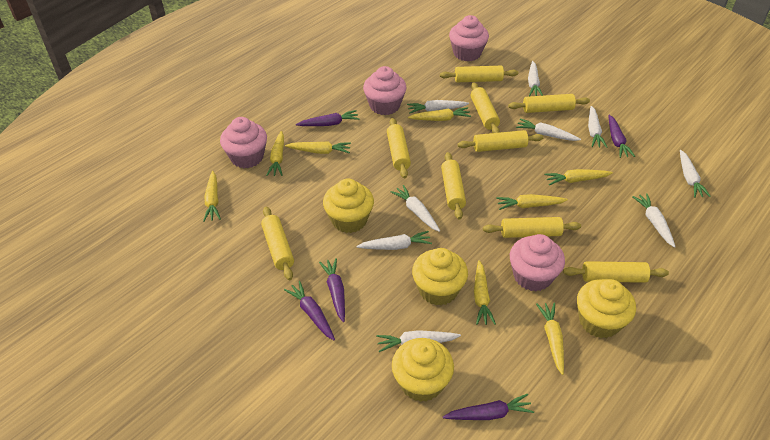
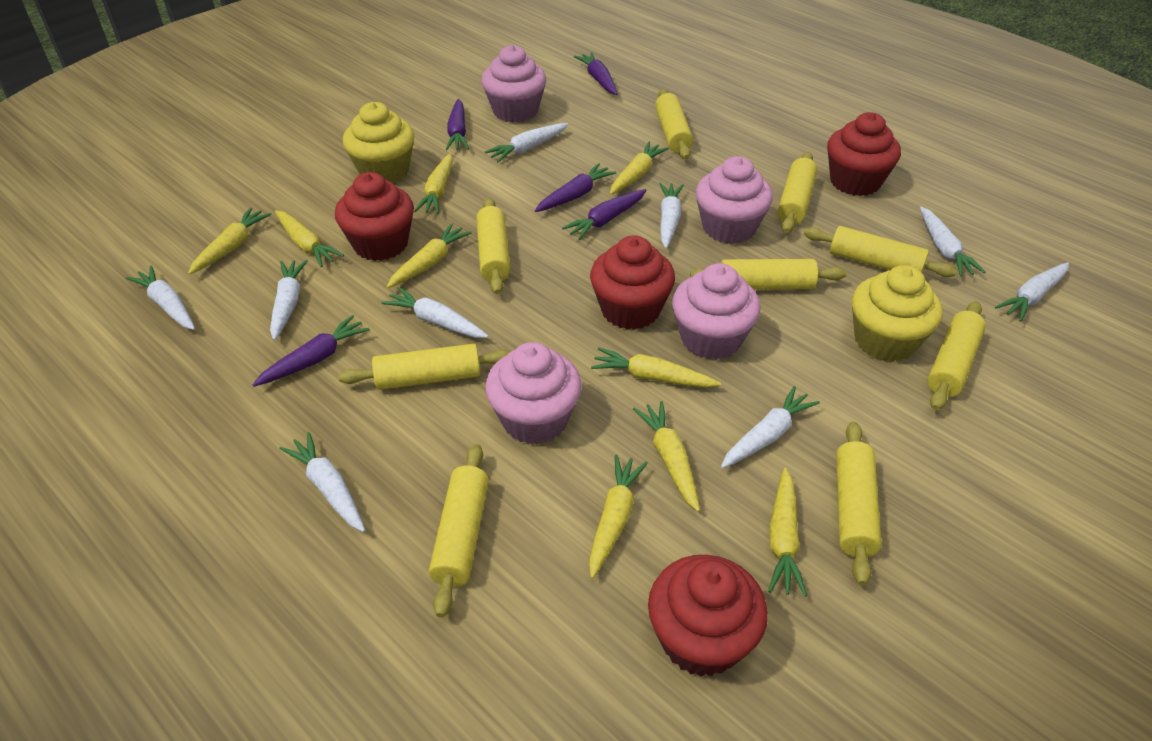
red cupcake: 0 -> 4
yellow carrot: 8 -> 9
yellow cupcake: 4 -> 2

